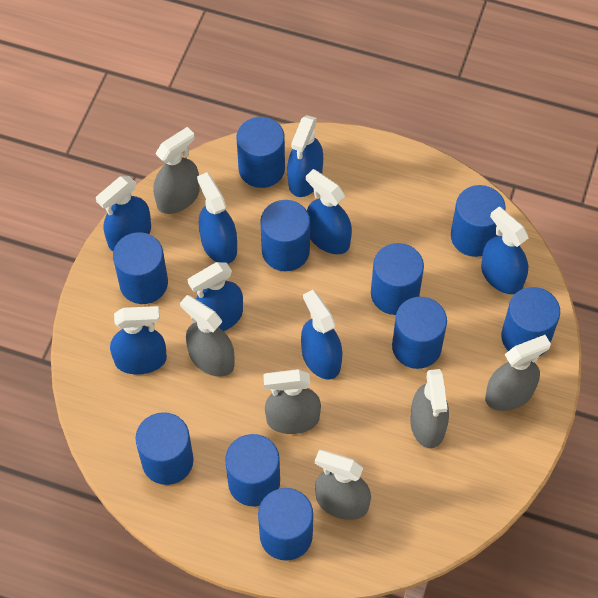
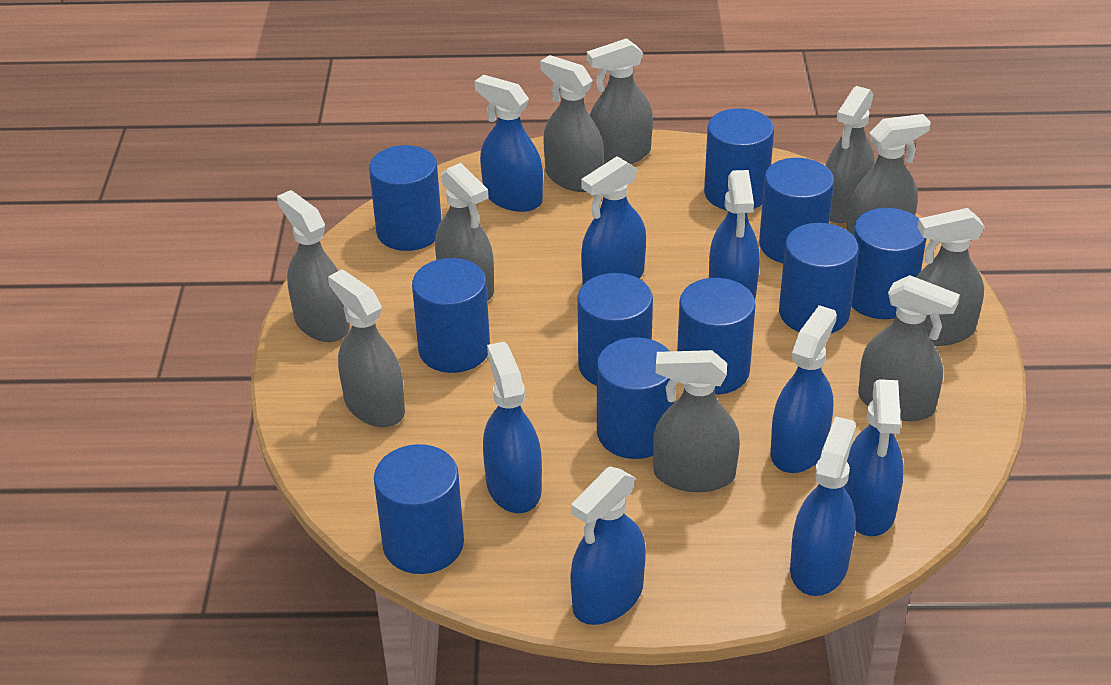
grey spray bottle: 6 -> 10

